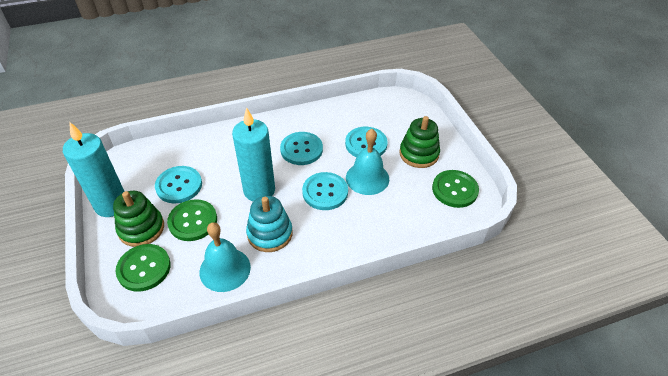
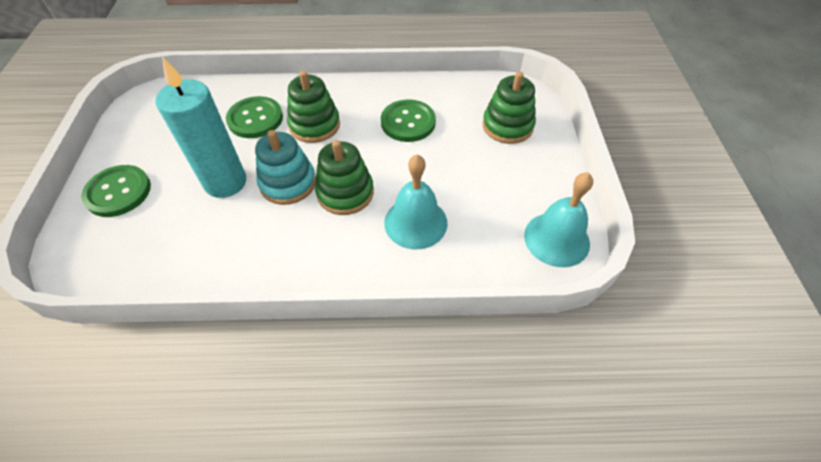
green stacking toy: 2 -> 3
turquoise button: 4 -> 0
turquoise candle: 2 -> 1

